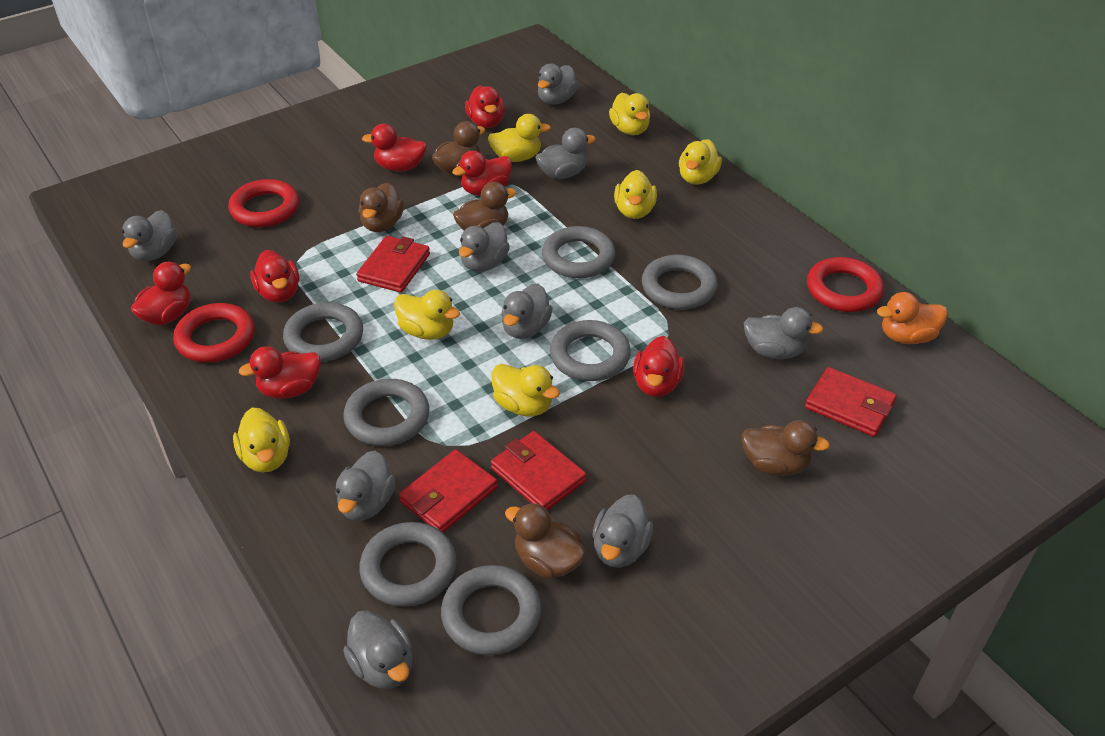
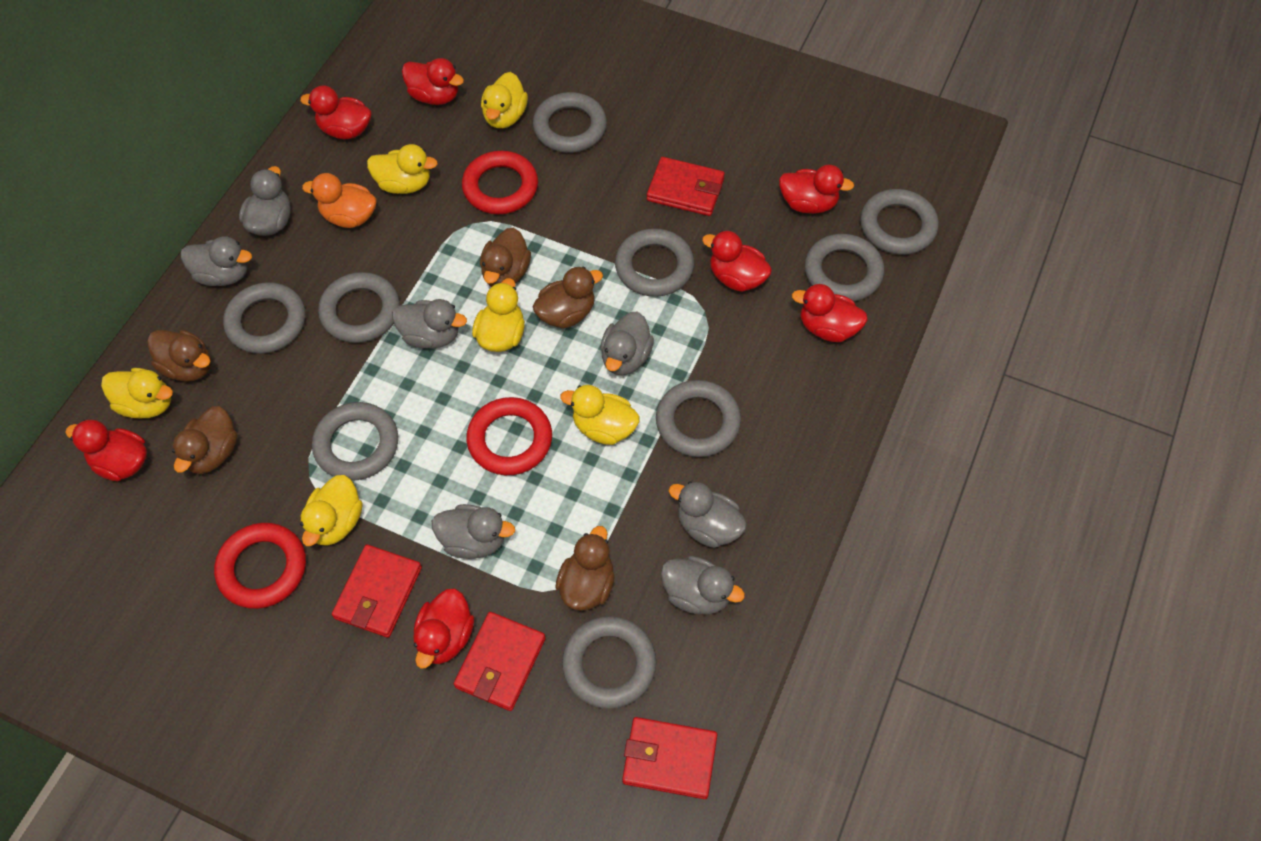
grey duck: 9 -> 7
grey ring: 7 -> 9
yellow duck: 7 -> 6

